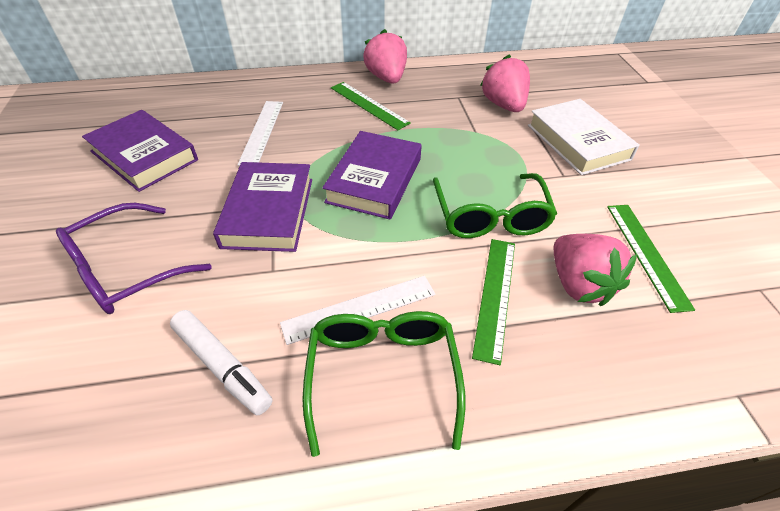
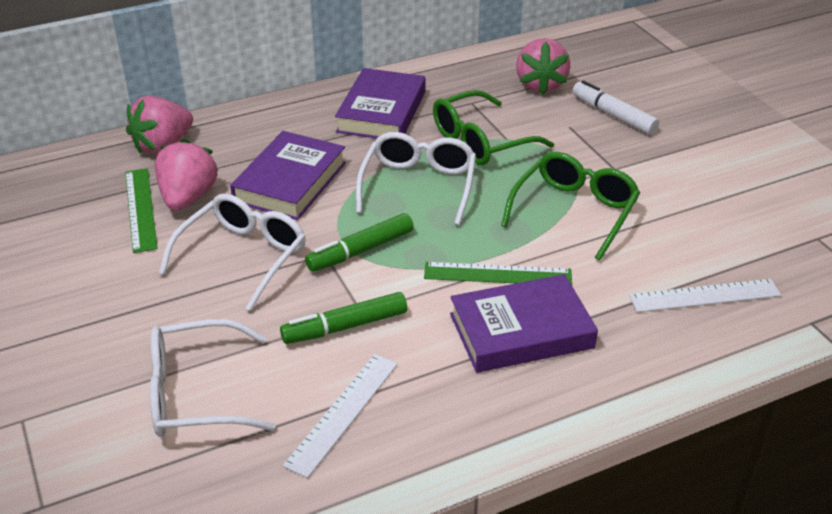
green marker: 0 -> 2
green ruler: 3 -> 2
purple glasses: 1 -> 0
white book: 1 -> 0
white glasses: 0 -> 3

